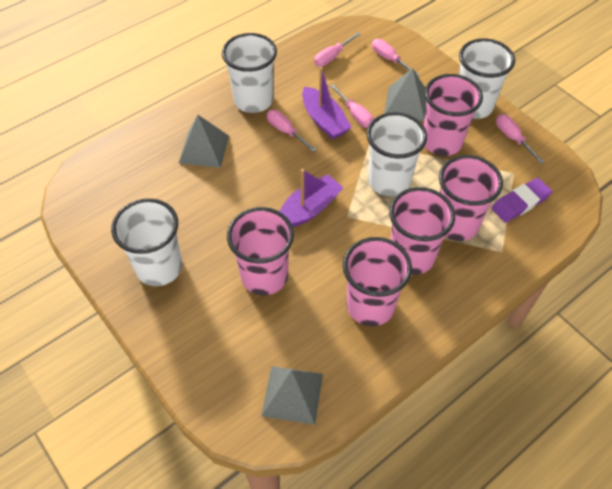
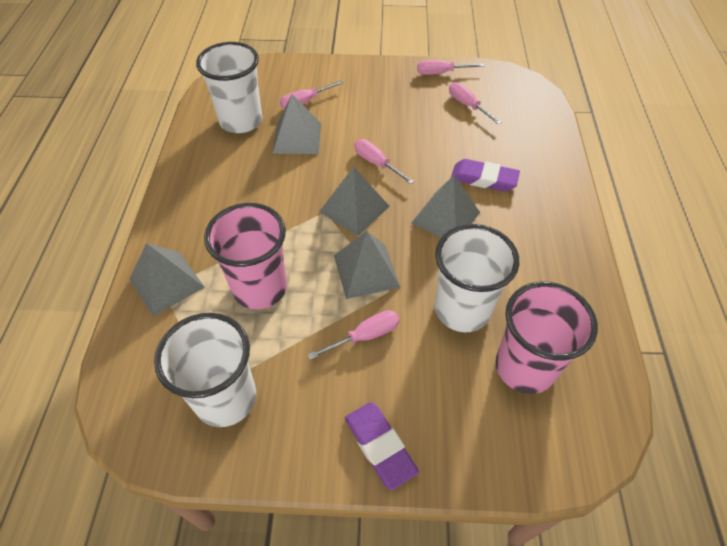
grey pyramid: 3 -> 5
pink cup: 5 -> 2
purple boat: 2 -> 0
purple eraser: 1 -> 2
white cup: 4 -> 3

